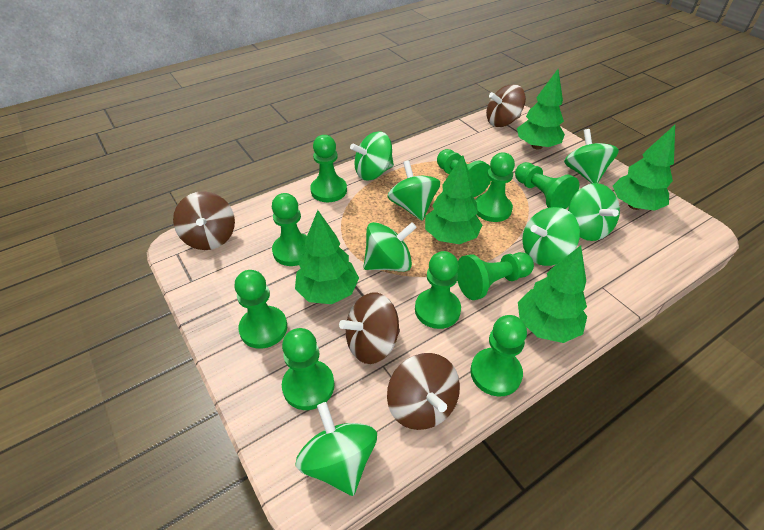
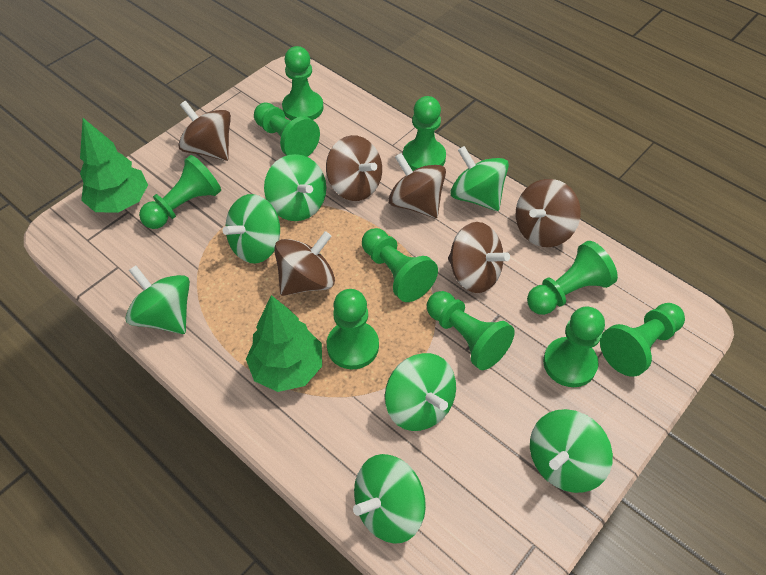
brown spinning top: 4 -> 6
green tree: 5 -> 2

